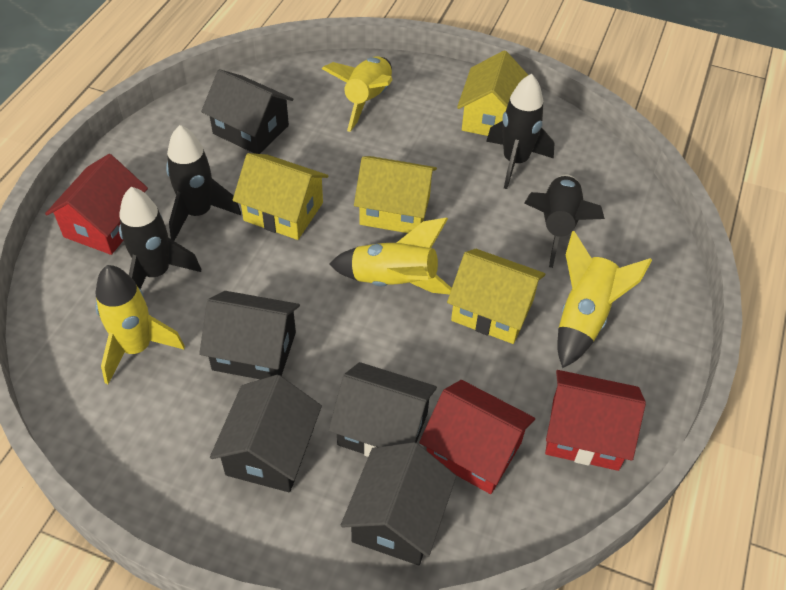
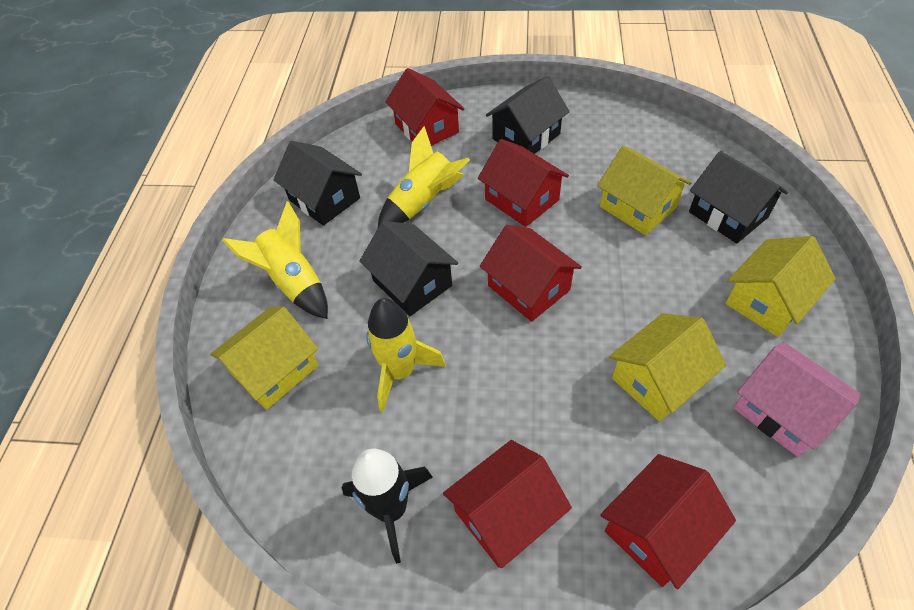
black house: 5 -> 4
black rocket: 4 -> 1
pink house: 0 -> 1
red house: 3 -> 5
yellow rocket: 4 -> 3

